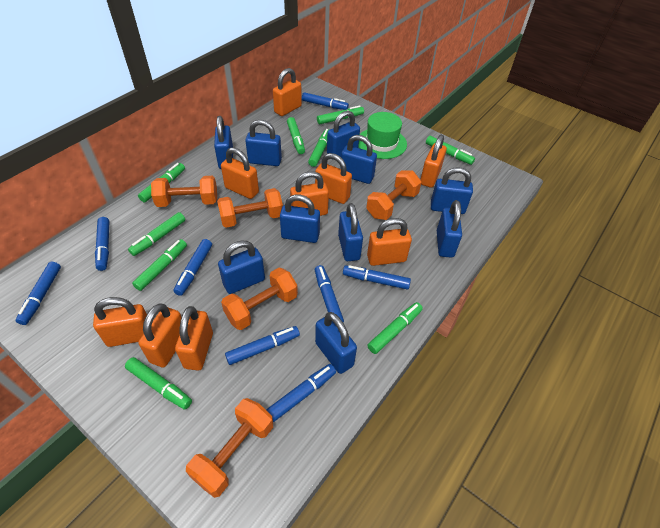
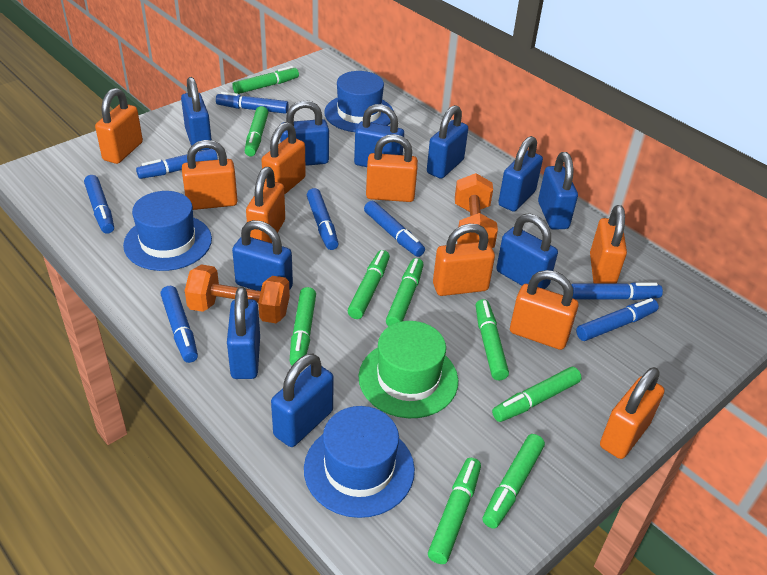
blue hat: 0 -> 3
orange dumbbell: 5 -> 2

